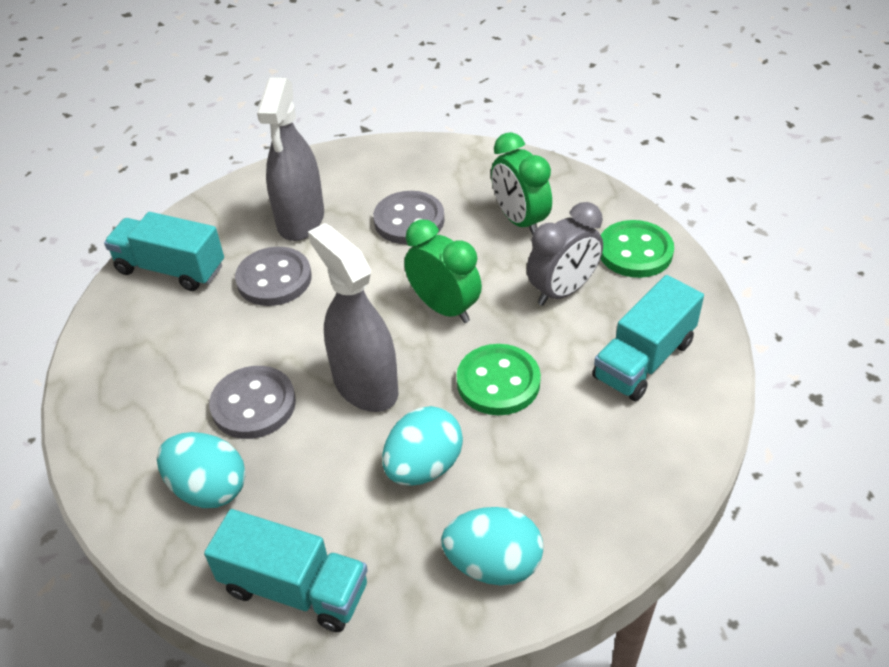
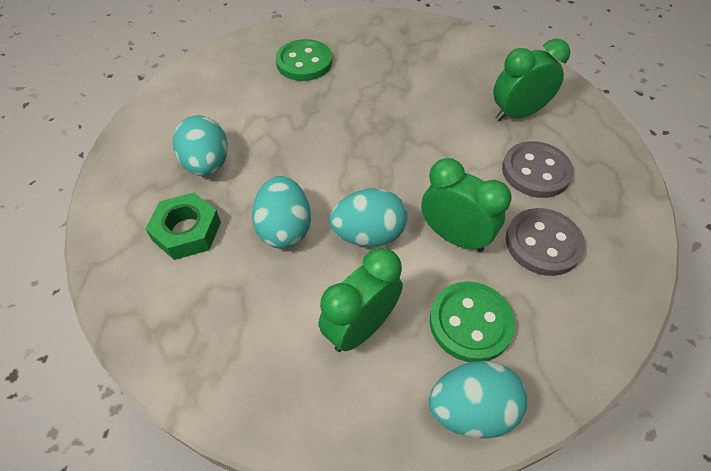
green clock: 2 -> 3
green nut: 0 -> 1
grey button: 3 -> 2
grey clock: 1 -> 0
grey spray bottle: 2 -> 0
turquoise egg: 3 -> 4
turquoise truck: 3 -> 0

